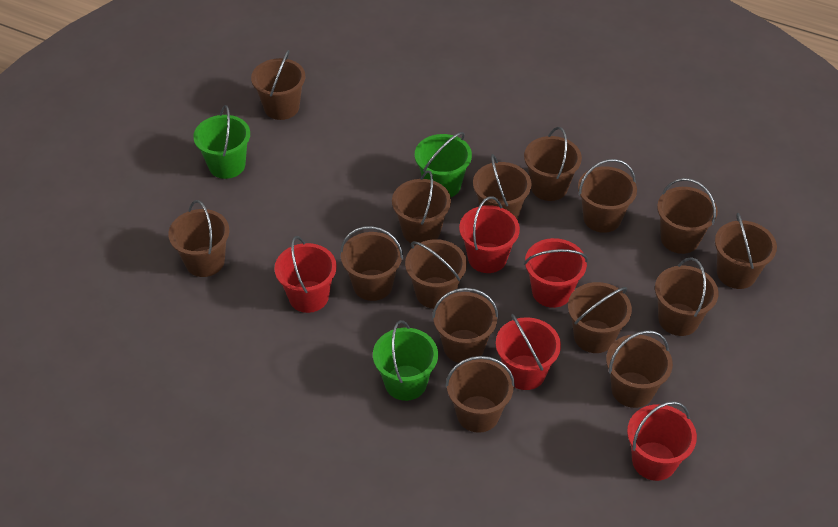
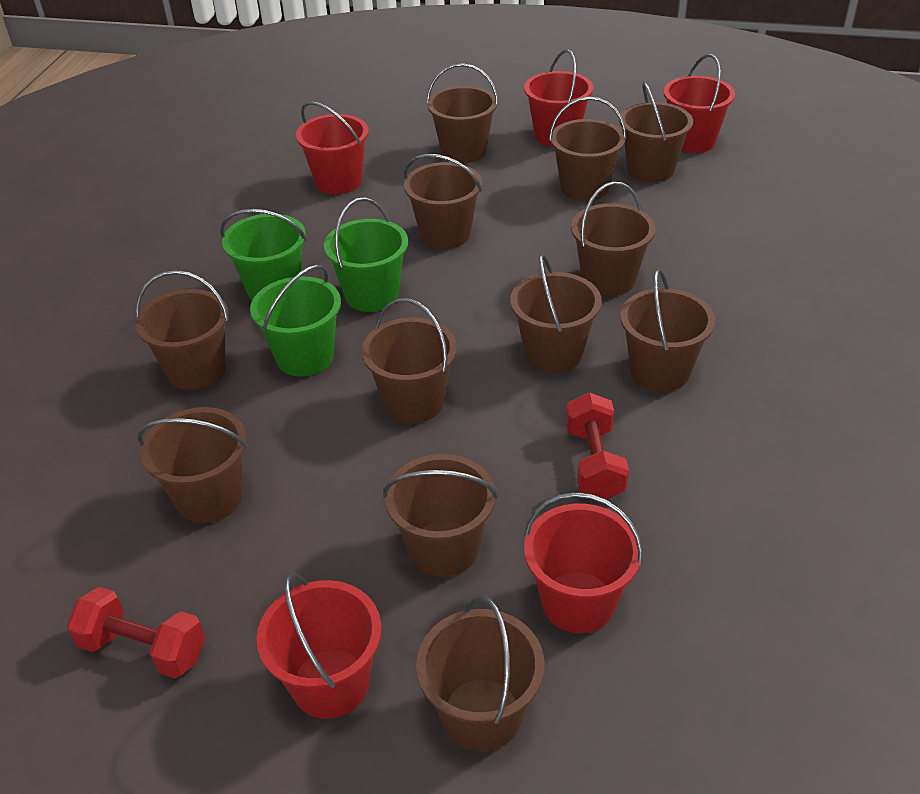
brown bucket: 15 -> 12
red dumbbell: 0 -> 2

